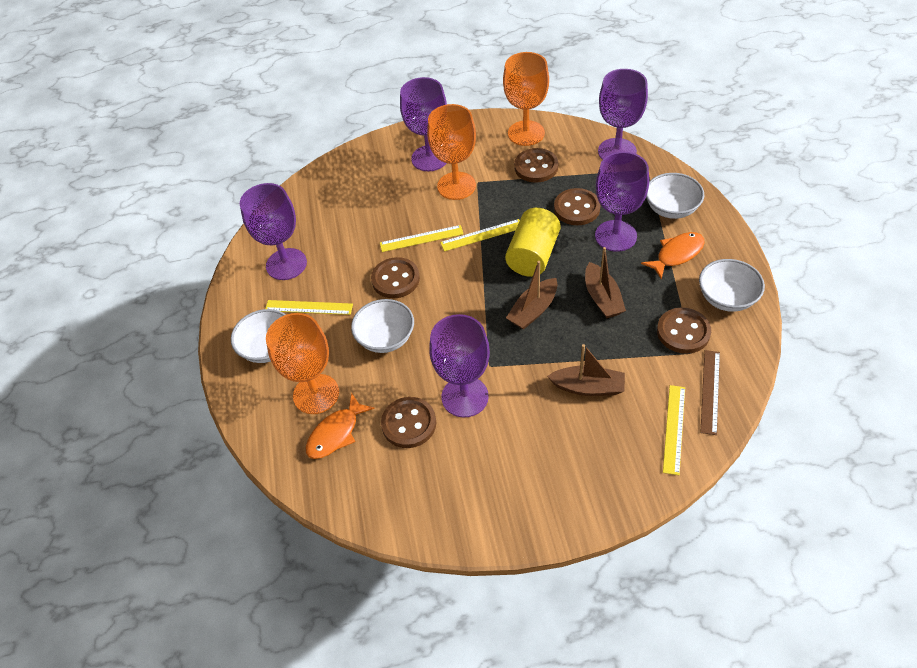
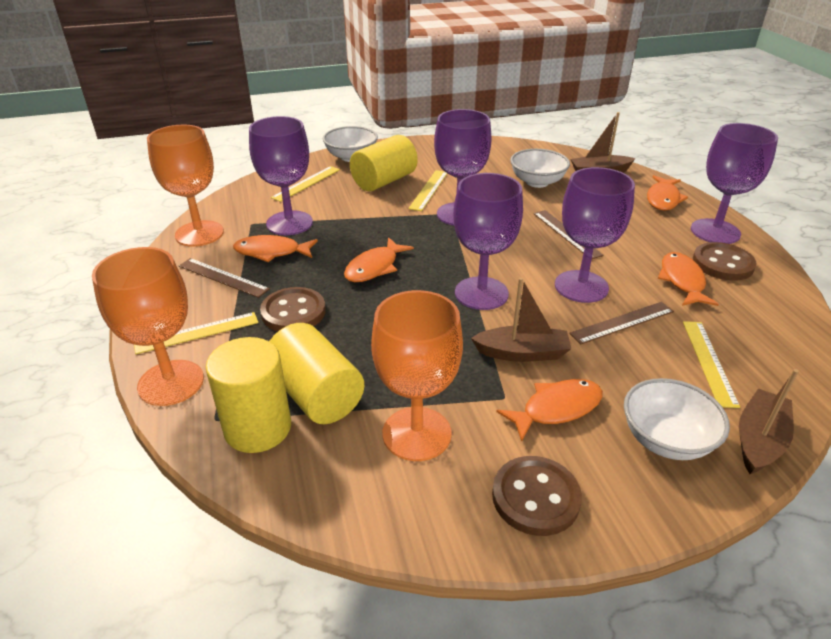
brown button: 5 -> 3
brown ruler: 1 -> 3
orange fish: 2 -> 5
white bowl: 4 -> 3
yellow cylinder: 1 -> 3

